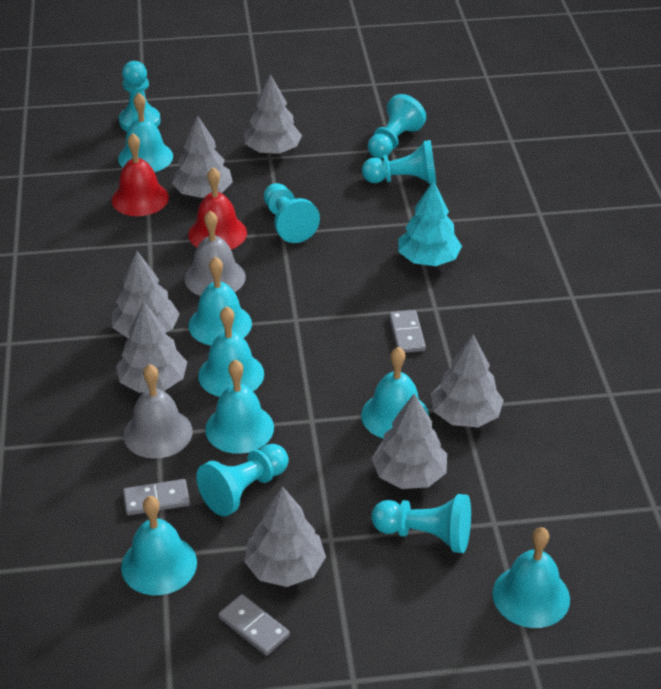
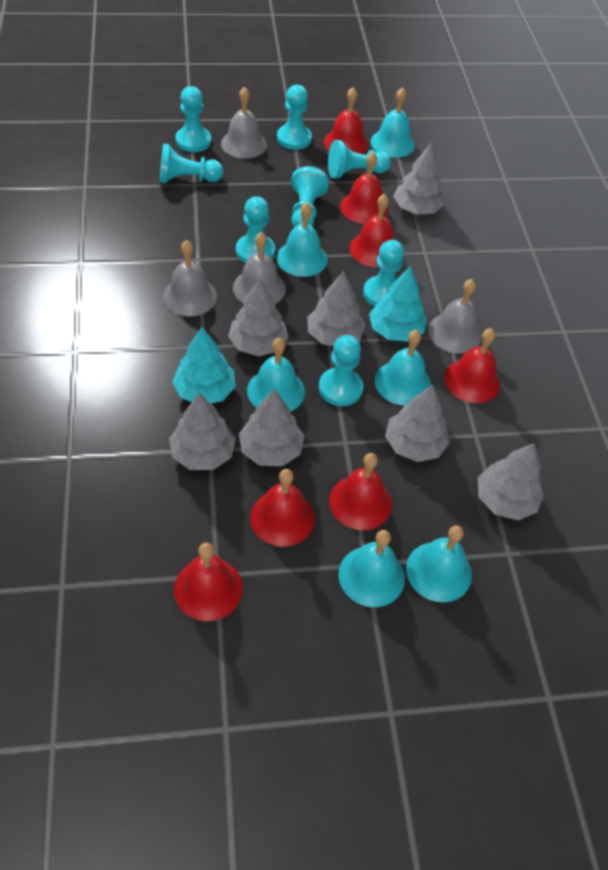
grey bell: 2 -> 4
grey domino: 3 -> 0
red bell: 2 -> 7
turquoise bell: 7 -> 6
turquoise pawn: 6 -> 8
turquoise tree: 1 -> 2

